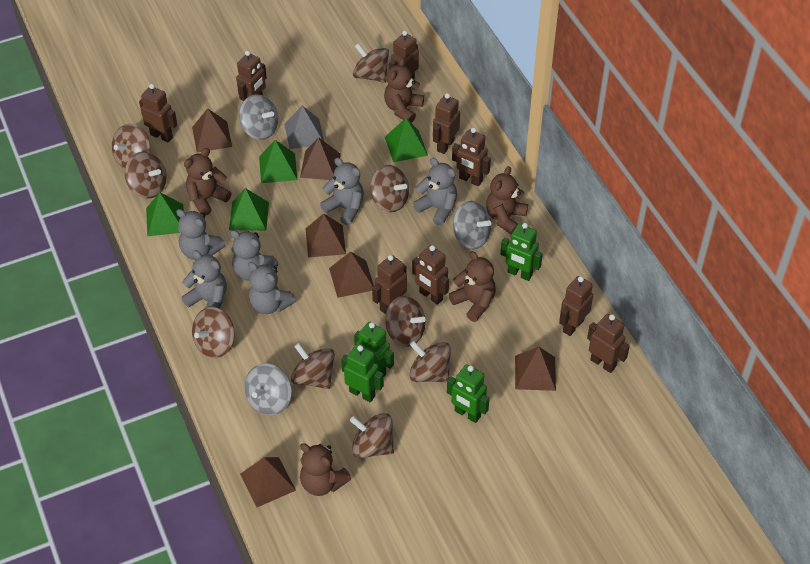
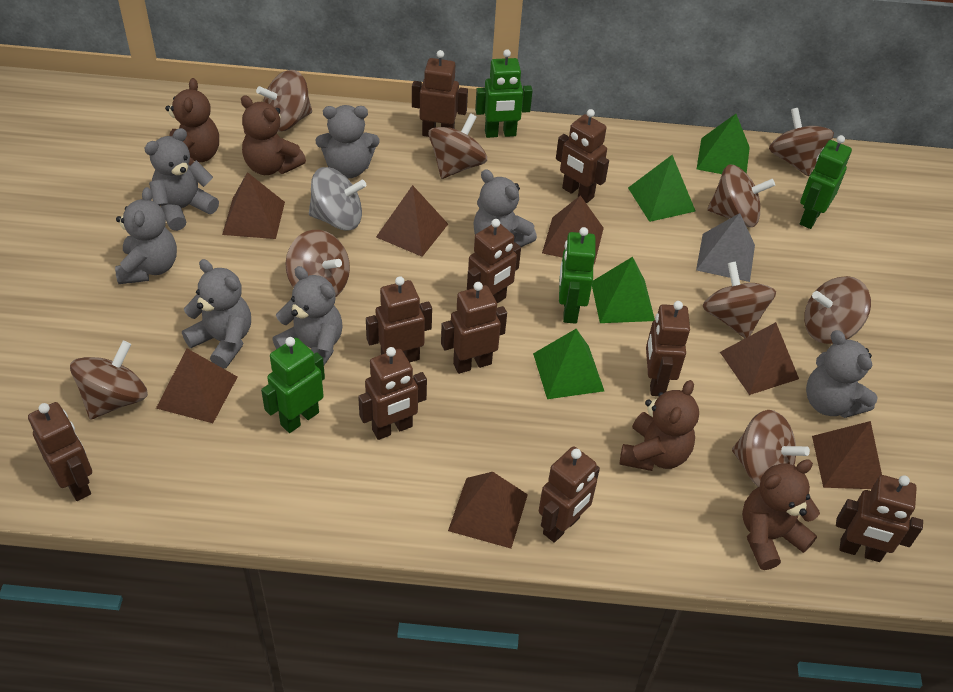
brown pyramid: 6 -> 7
brown robot: 9 -> 10
brown teddy bear: 5 -> 4
grey spinning top: 3 -> 1
grey teddy bear: 6 -> 7

